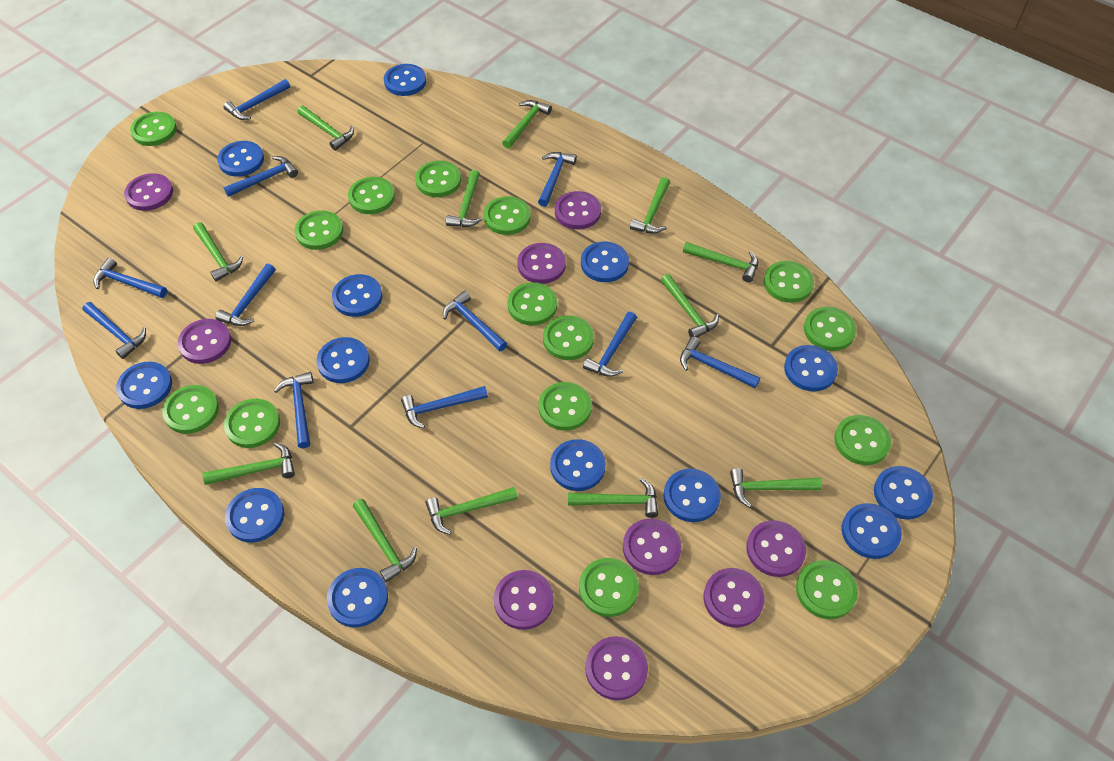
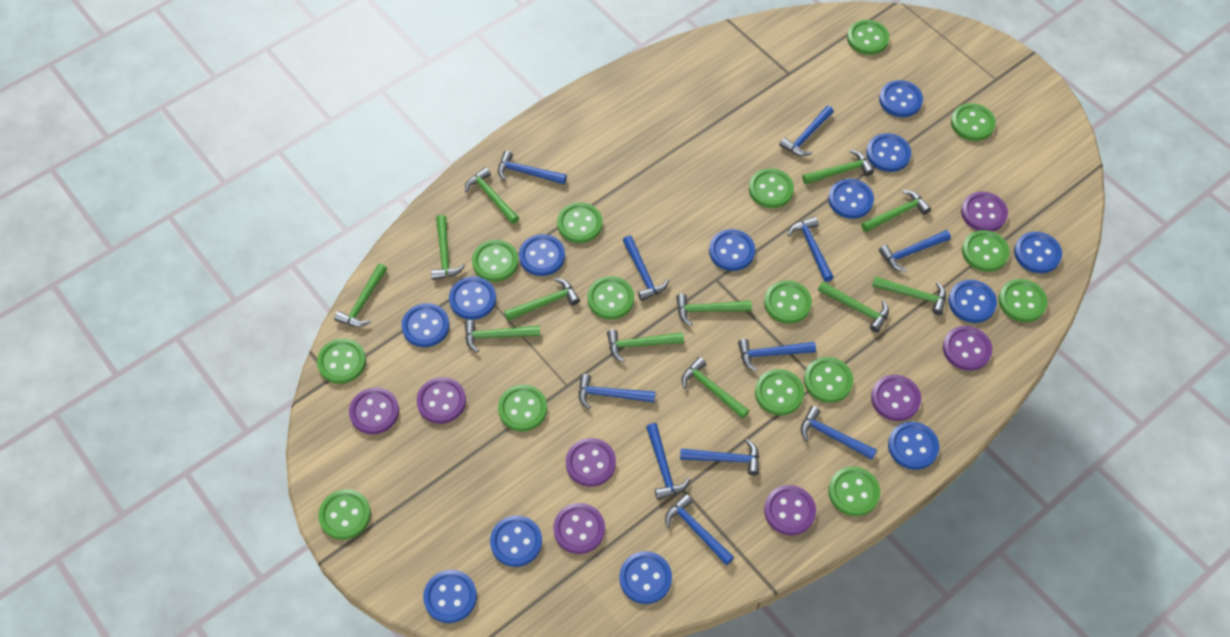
purple button: 9 -> 8

